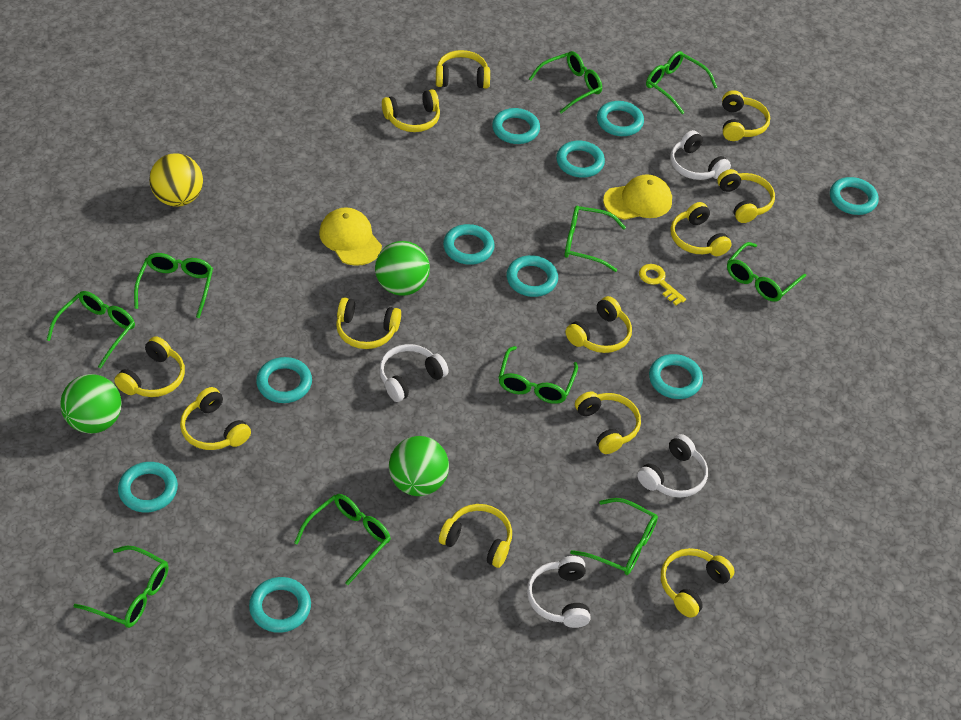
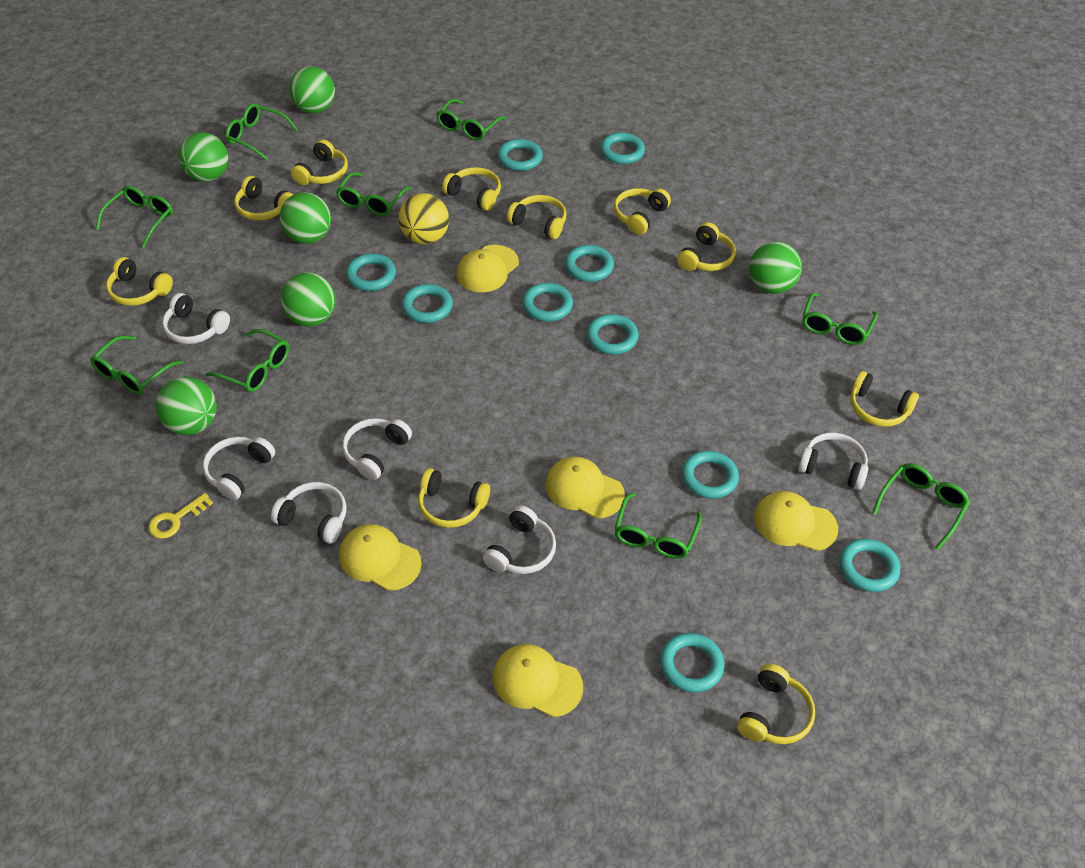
green ball: 3 -> 6
green glasses: 10 -> 9
white headphones: 4 -> 6
yellow cap: 2 -> 5
yellow headphones: 12 -> 10

